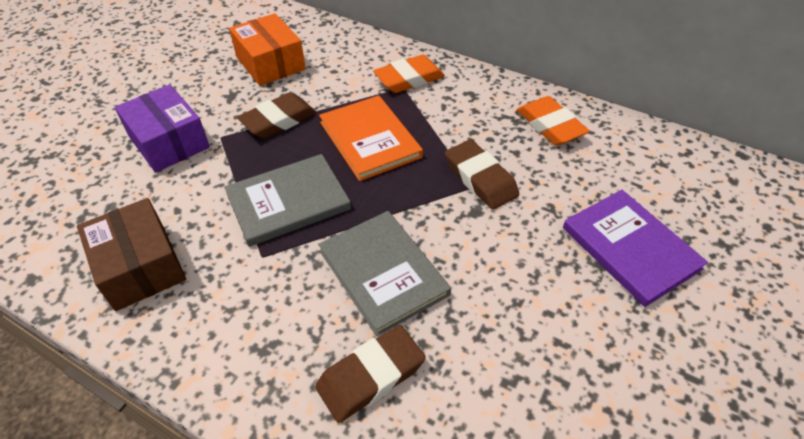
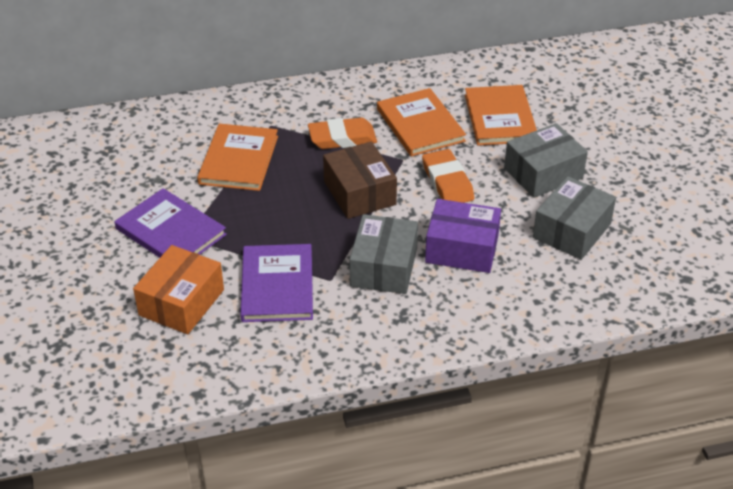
brown eraser: 3 -> 0
grey book: 2 -> 0
grey box: 0 -> 3
orange book: 1 -> 3
purple book: 1 -> 2

